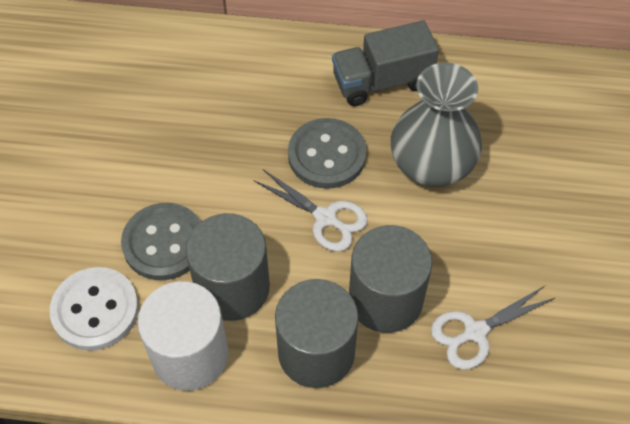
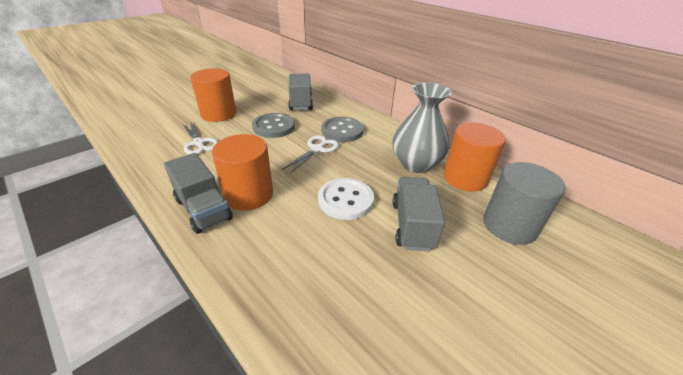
grey cylinder: 3 -> 1
grey truck: 1 -> 3
orange cylinder: 0 -> 3
white cylinder: 1 -> 0

